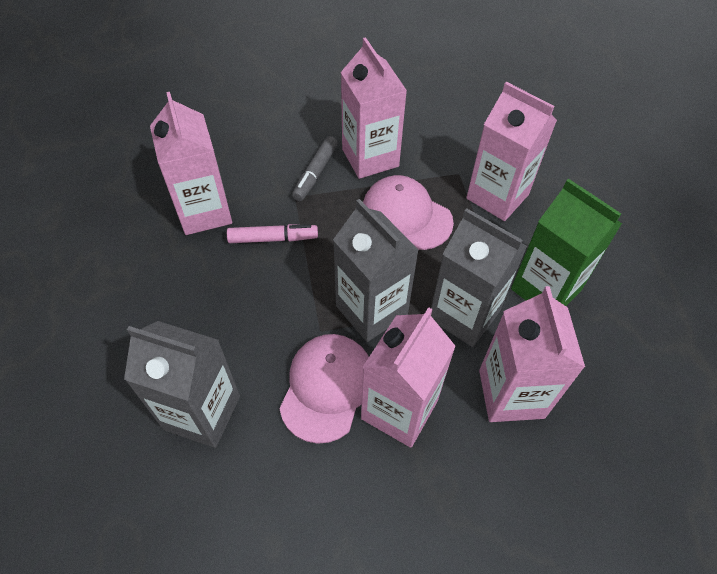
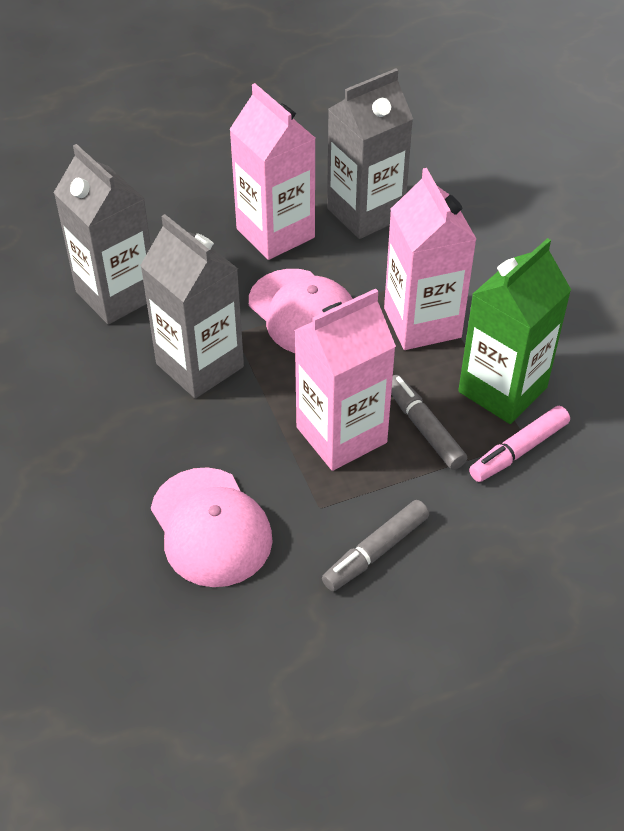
grey marker: 1 -> 2
pink carton: 5 -> 3

